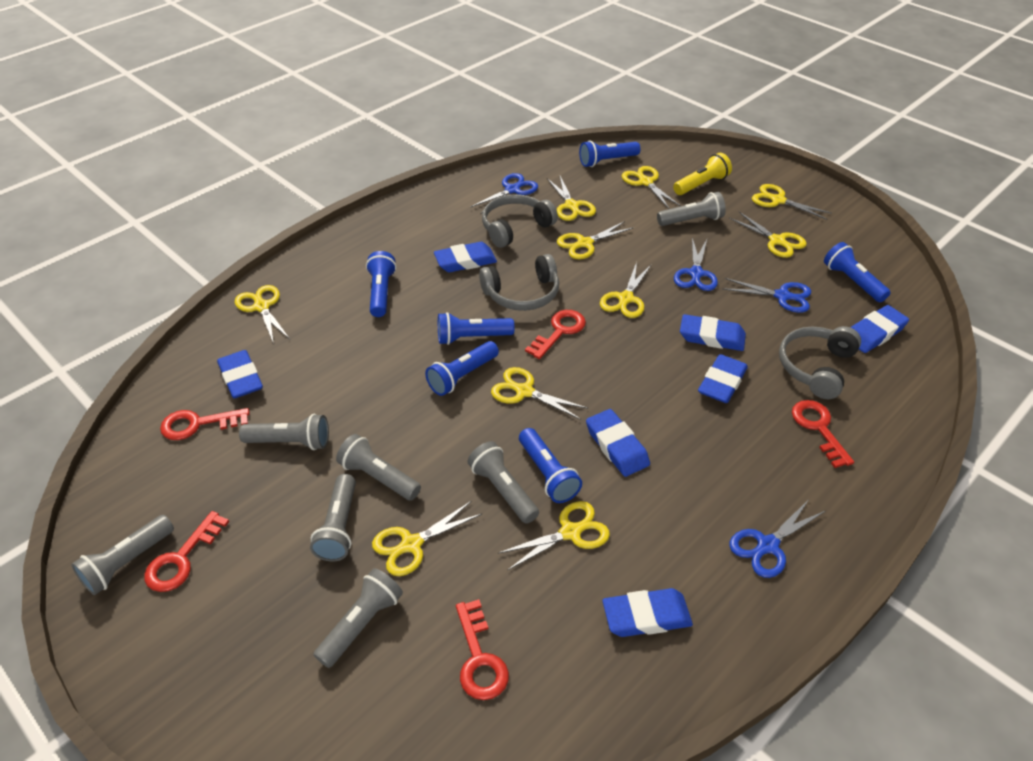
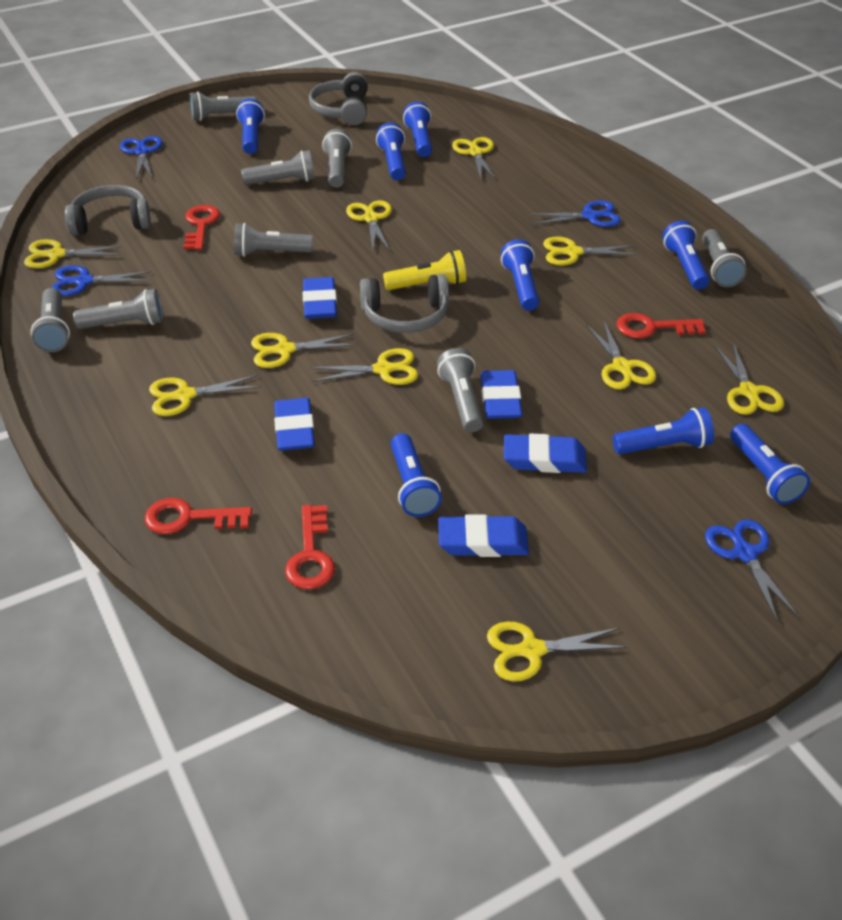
blue eraser: 7 -> 5
blue flashlight: 6 -> 8
grey flashlight: 7 -> 8
red key: 5 -> 4

